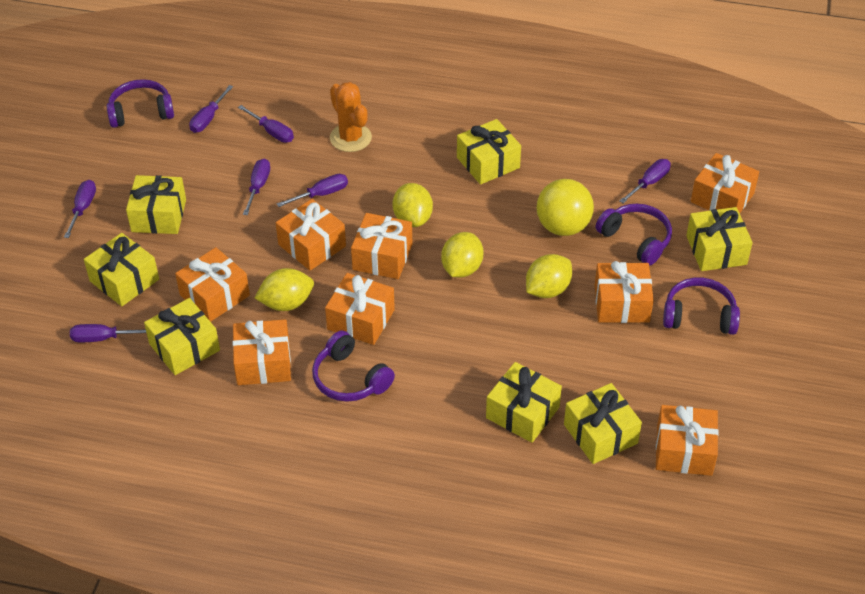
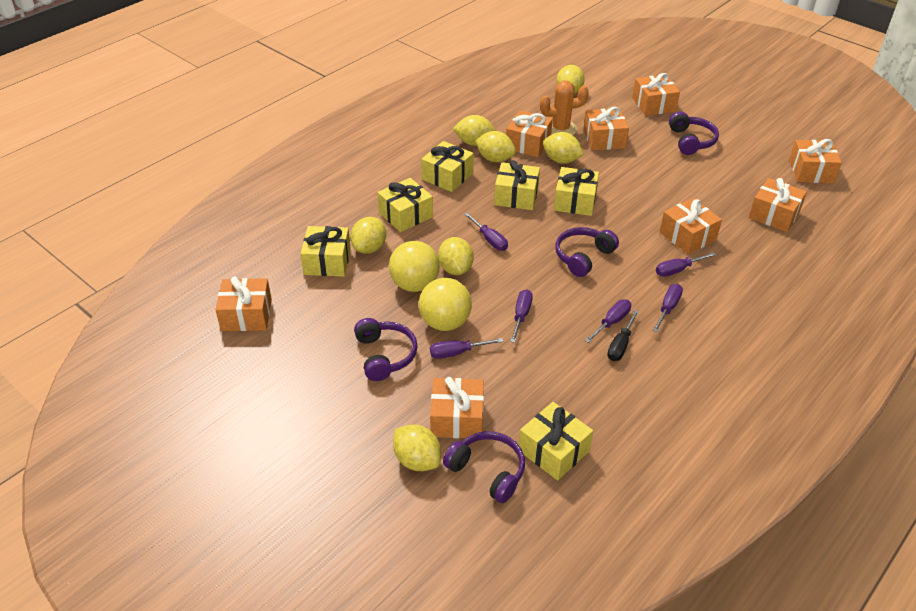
black screwdriver: 0 -> 1
purple screwdriver: 7 -> 6
yellow ball: 1 -> 2
yellow gift: 7 -> 6
yellow lemon: 4 -> 7

